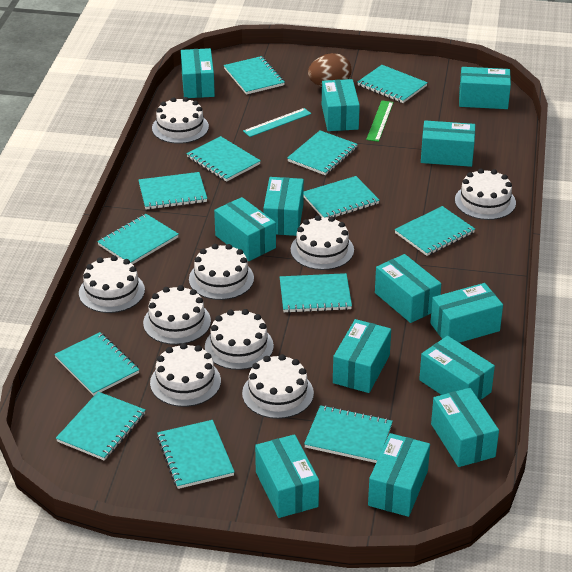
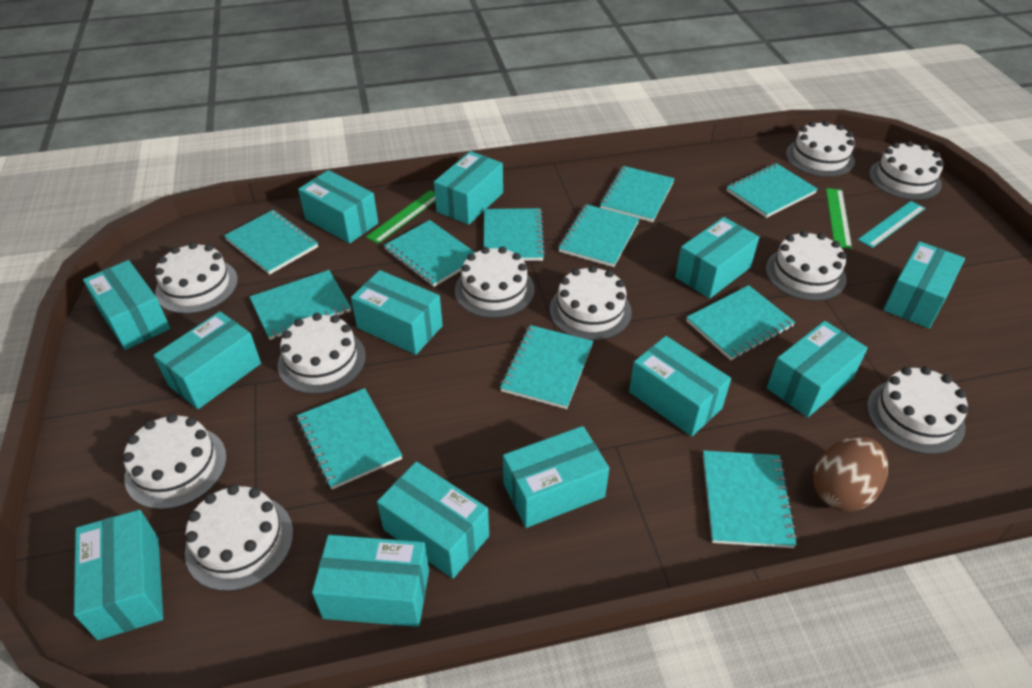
green ruler: 1 -> 2
turquoise notebook: 13 -> 11
white cake: 9 -> 10

